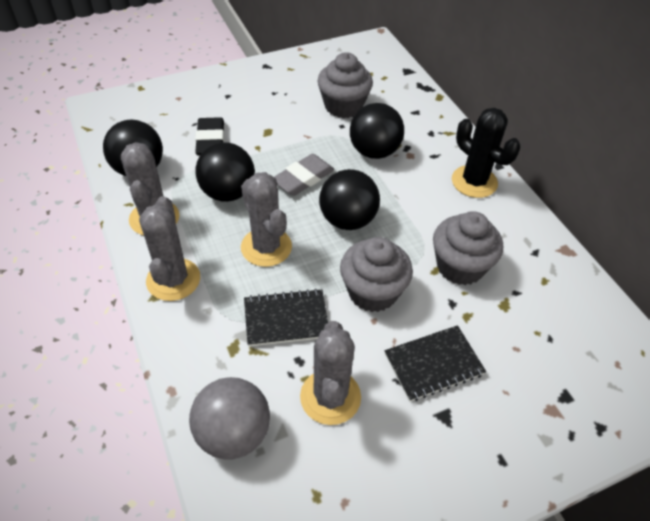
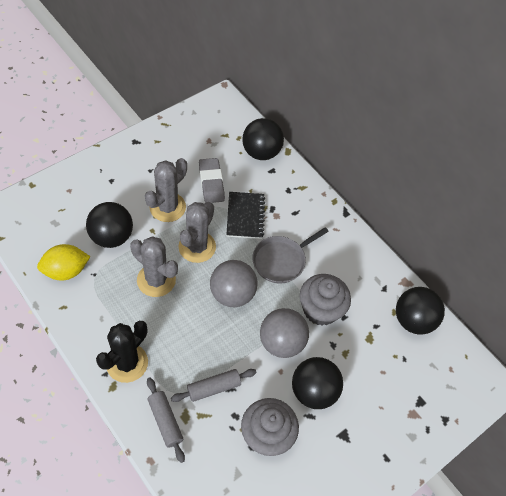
black eraser: 1 -> 0
black notebook: 2 -> 1
grey ball: 1 -> 2
grey cactus: 4 -> 3
grey cupcake: 3 -> 2
grey pan: 0 -> 1
grey rolling pin: 0 -> 2
yellow lemon: 0 -> 1

